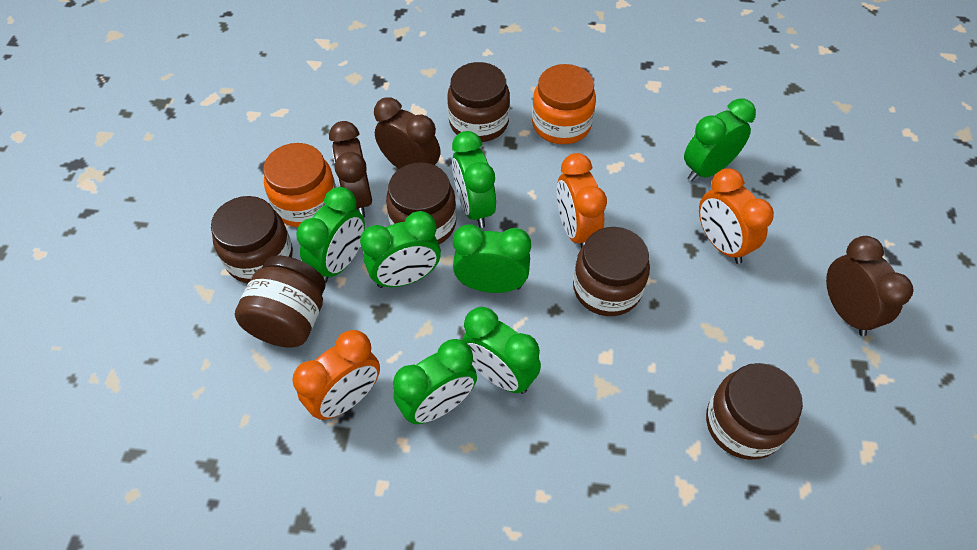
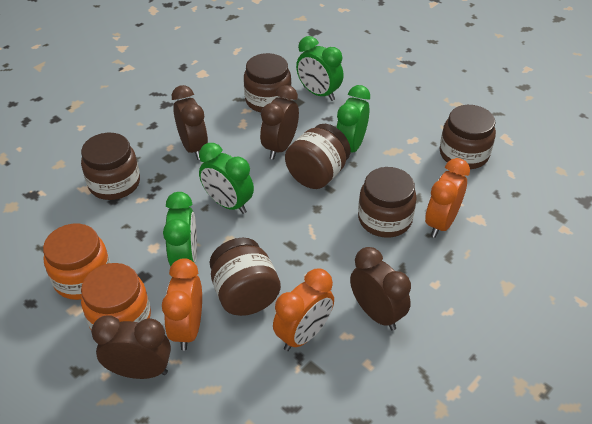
brown clock: 3 -> 4
green clock: 7 -> 4

